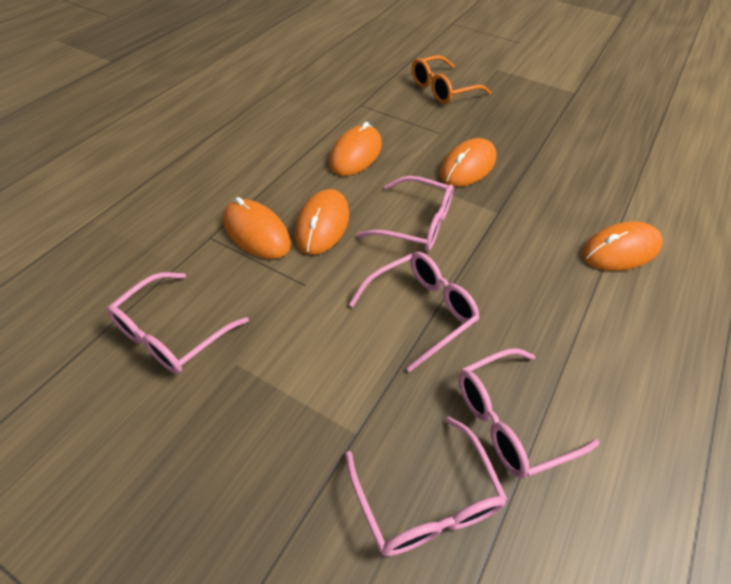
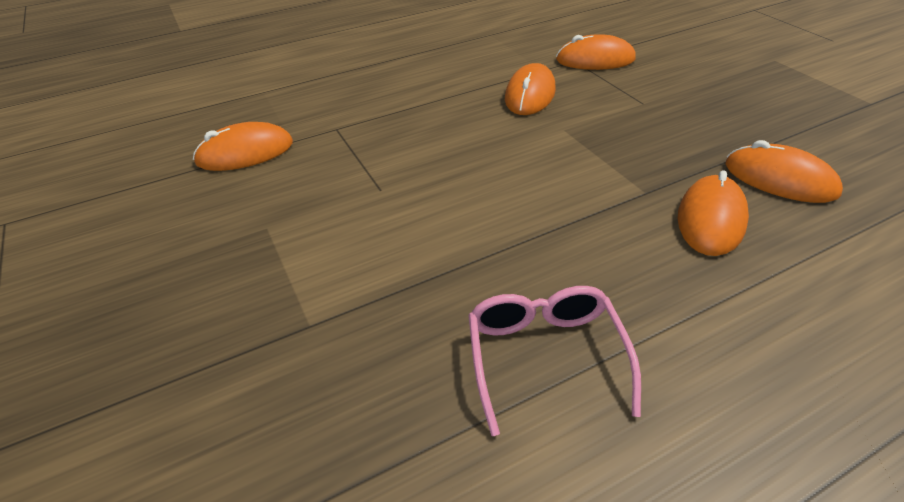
orange glasses: 1 -> 0
pink glasses: 5 -> 1

